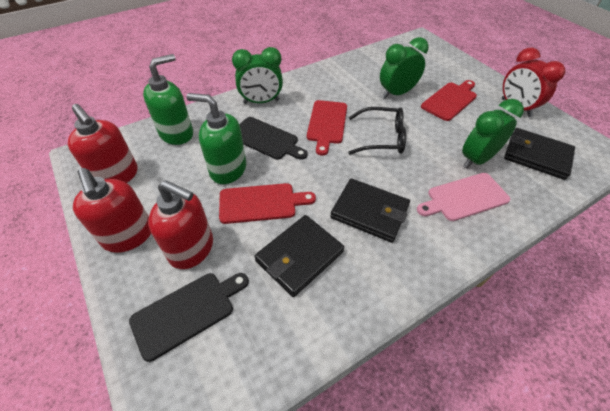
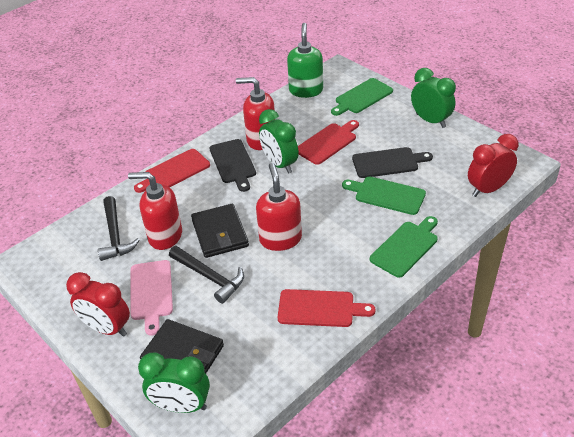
black glasses: 1 -> 0
black hammer: 0 -> 2
black wallet: 3 -> 2
green cutting board: 0 -> 3
green soap dispenser: 2 -> 1
red clock: 1 -> 2

